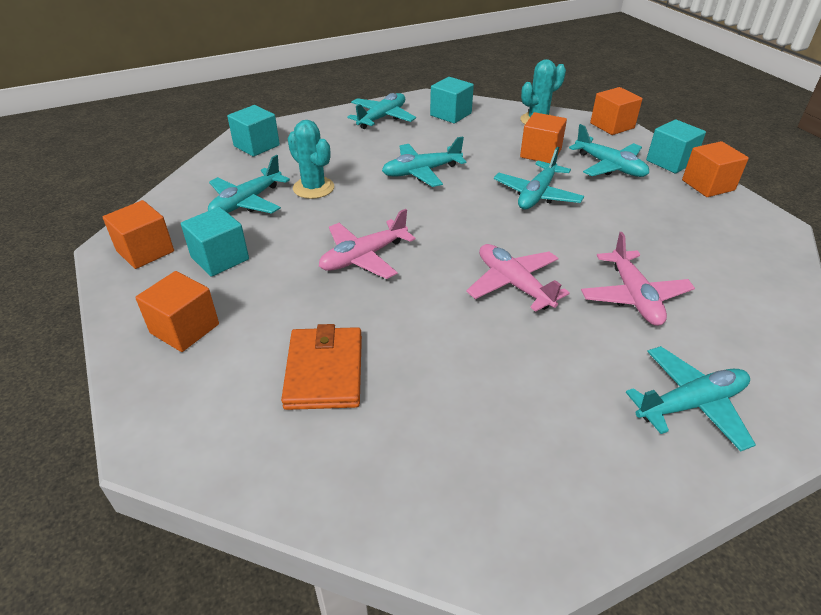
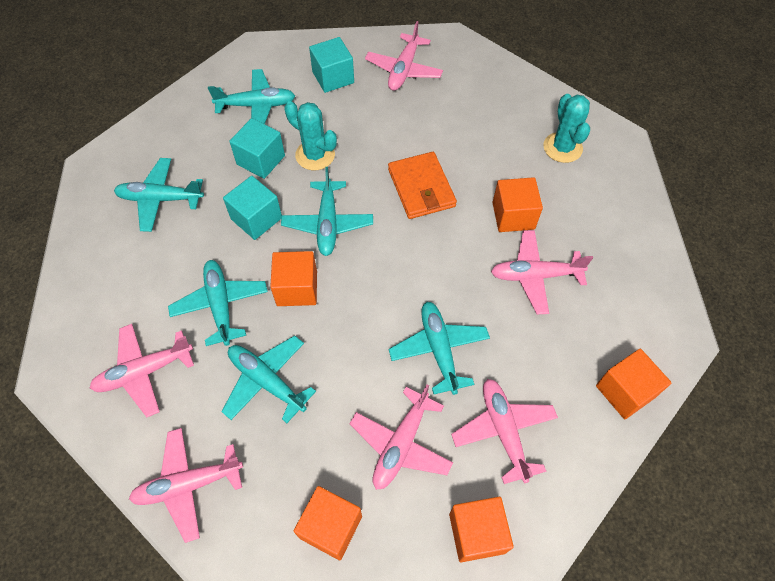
pink plane: 3 -> 6
turquoise cube: 4 -> 3

